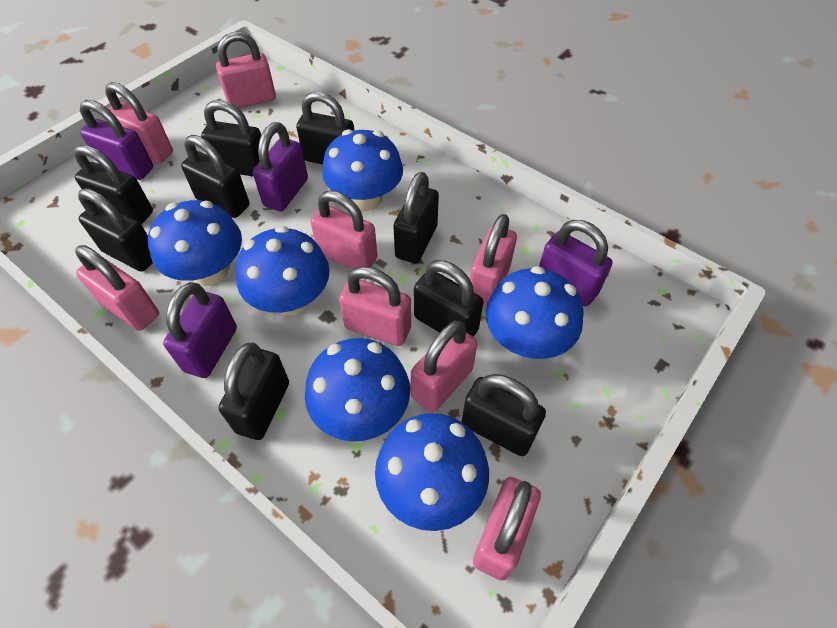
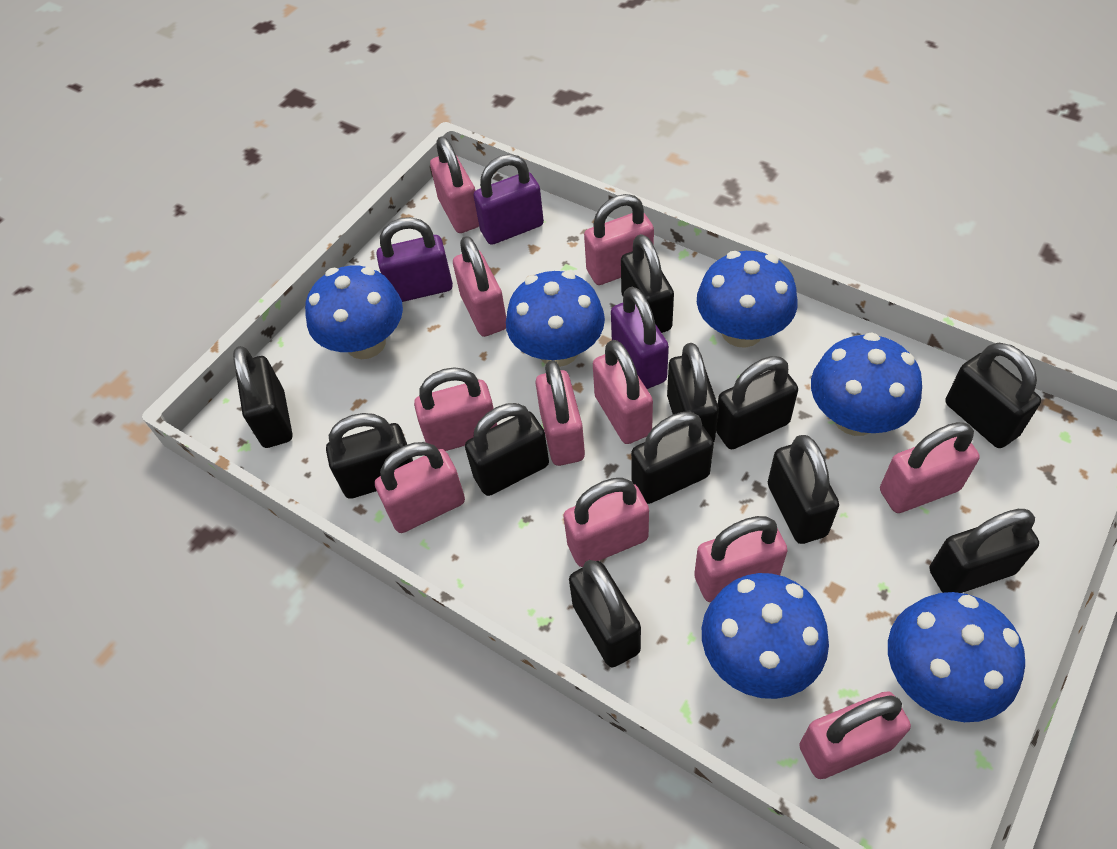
black padlock: 9 -> 11
pink padlock: 8 -> 11
purple padlock: 4 -> 3

